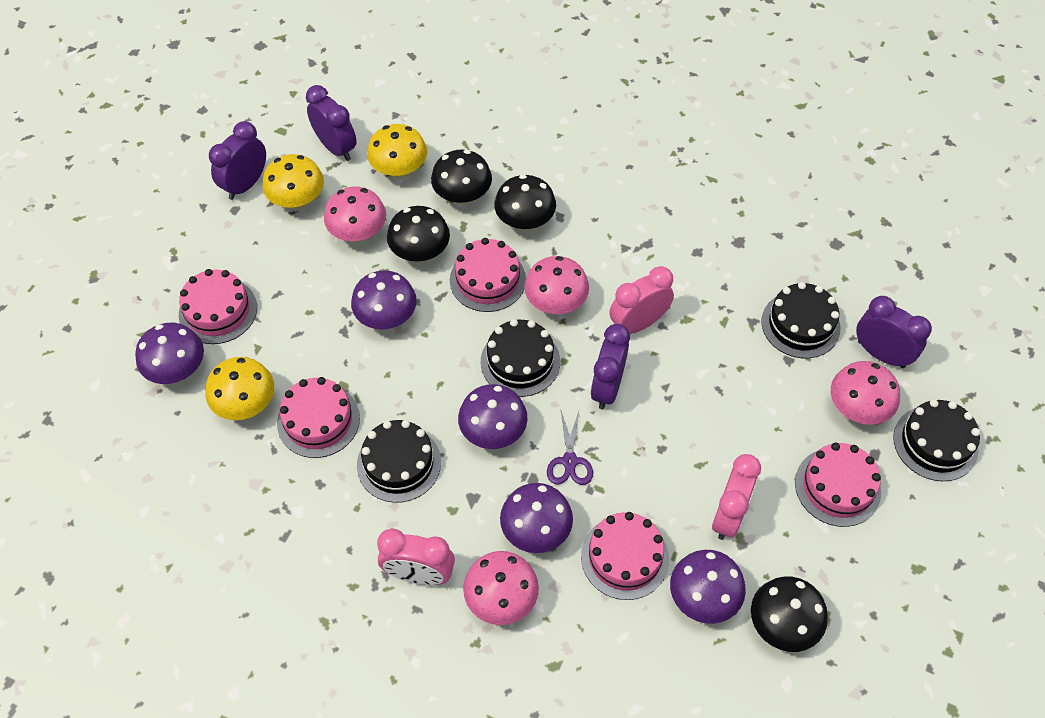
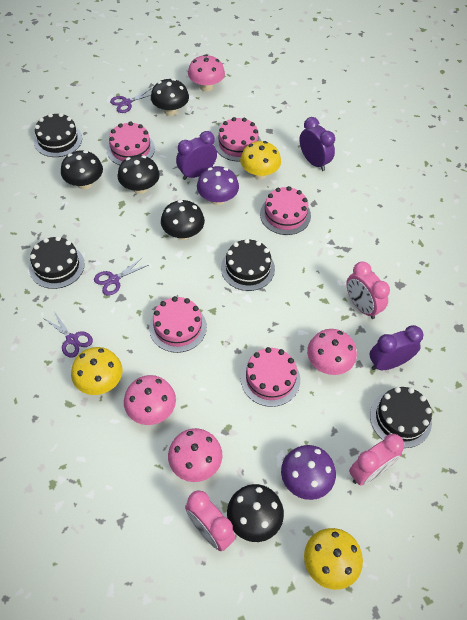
black mushroom: 4 -> 5
purple clock: 4 -> 3
purple mushroom: 5 -> 2
purple scissors: 1 -> 3

